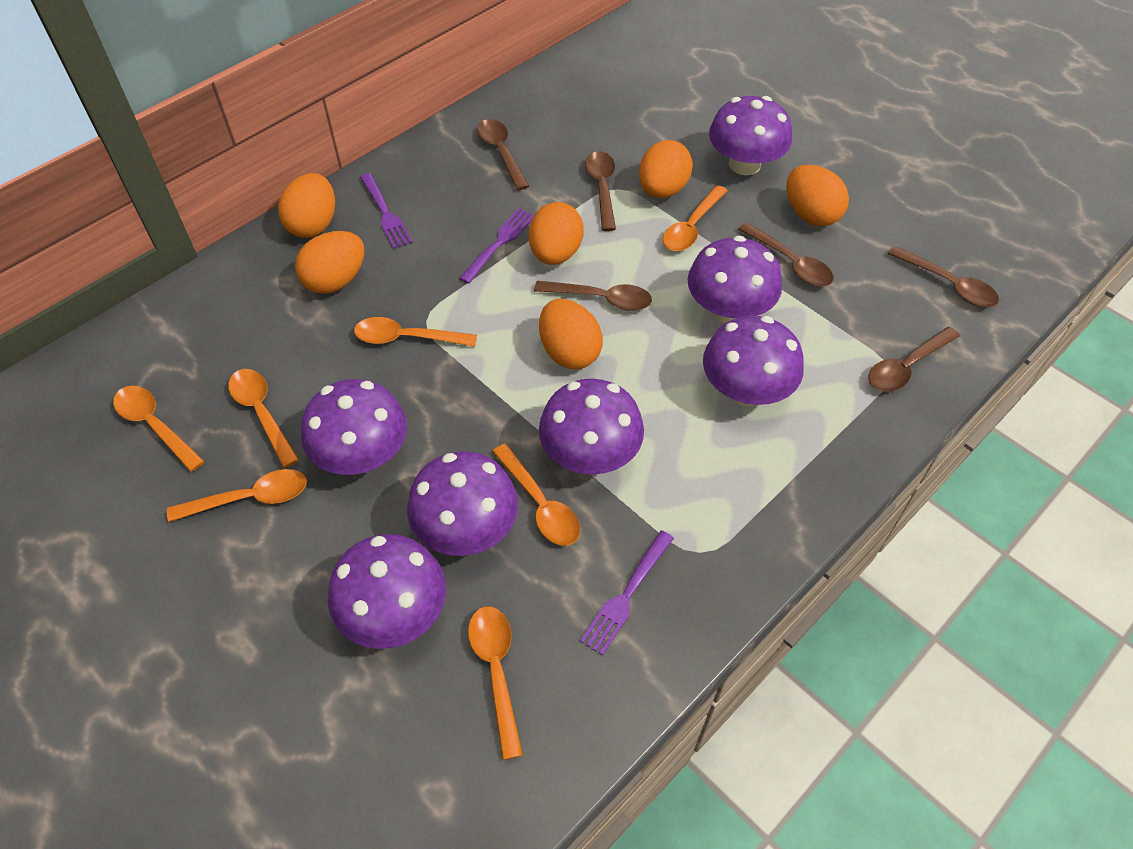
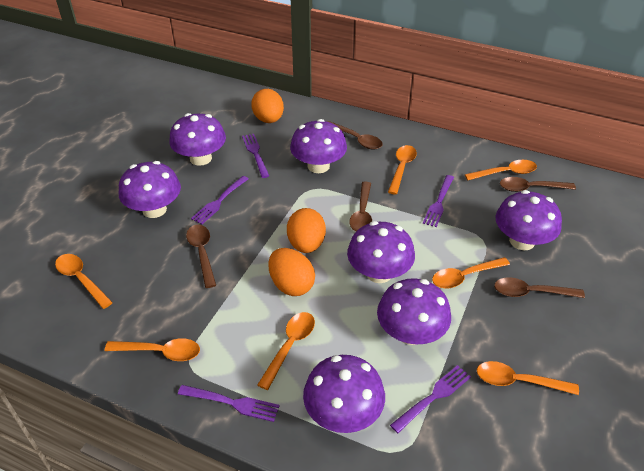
brown spoon: 6 -> 5
orange egg: 6 -> 3
purple fork: 3 -> 5

